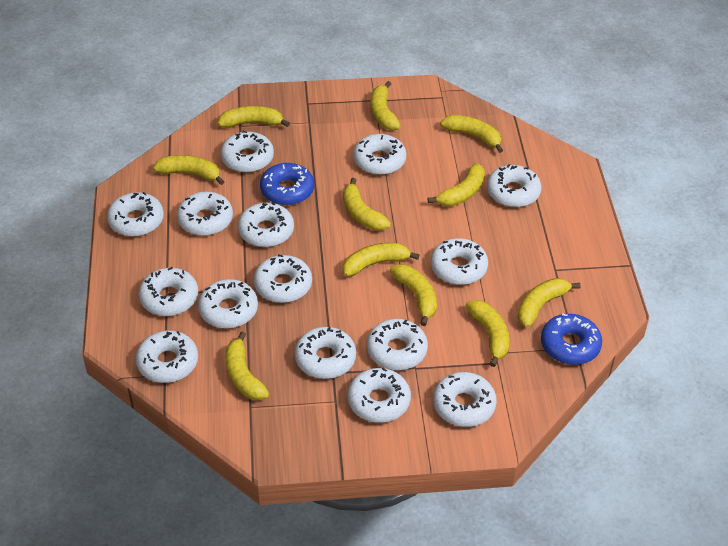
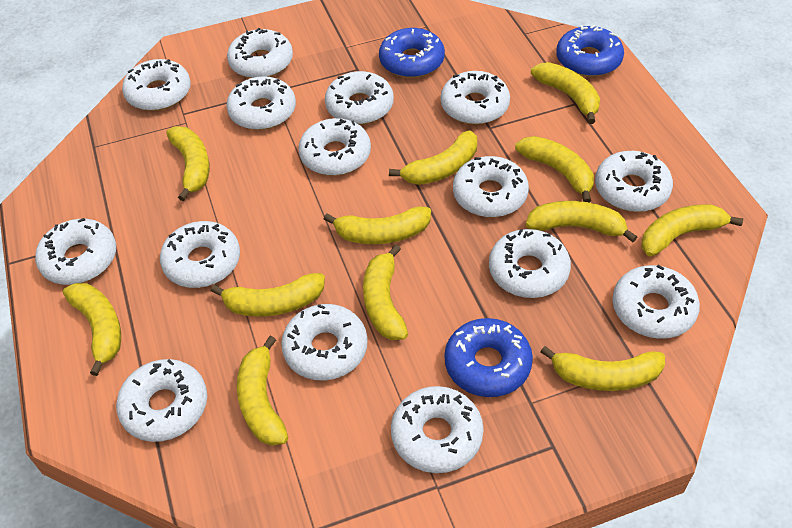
blue donut: 2 -> 3
yellow banana: 11 -> 12

